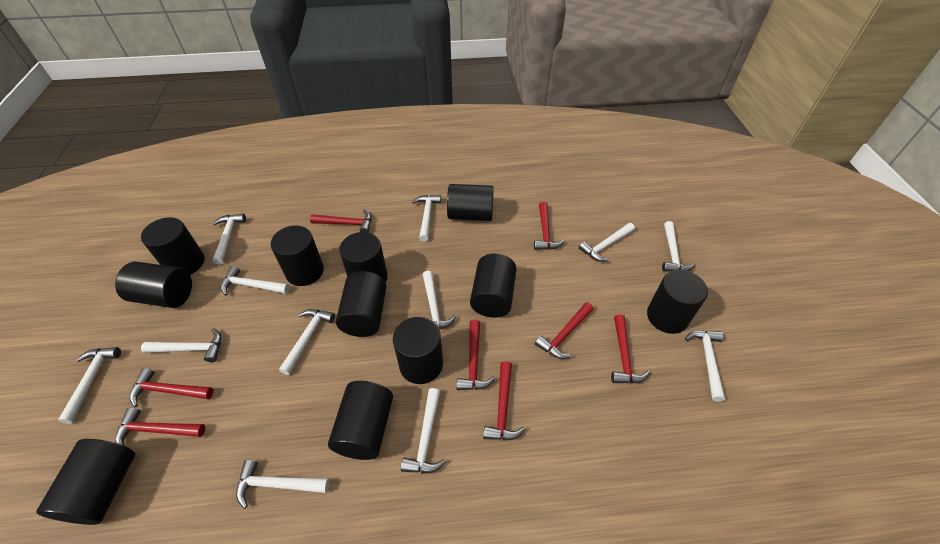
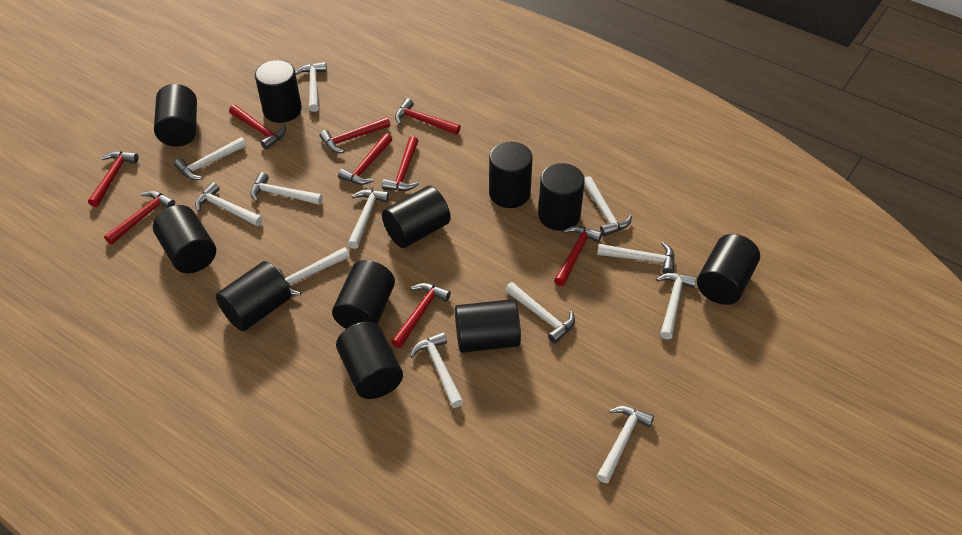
red hammer: 8 -> 9

